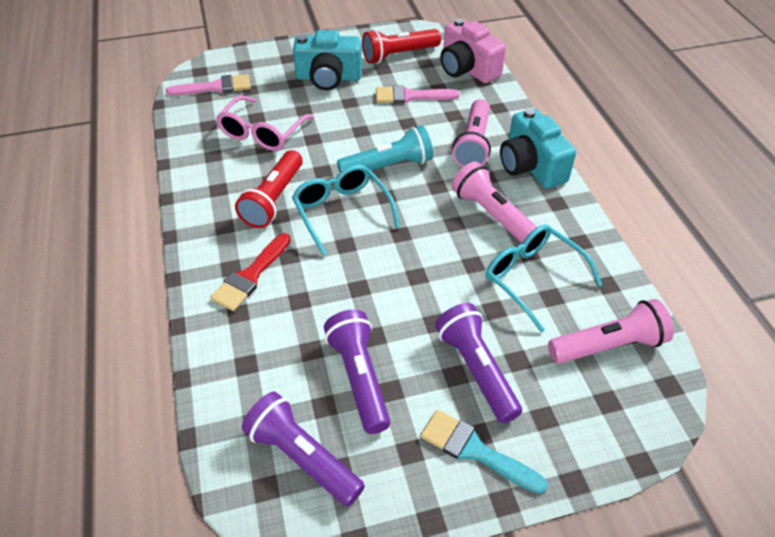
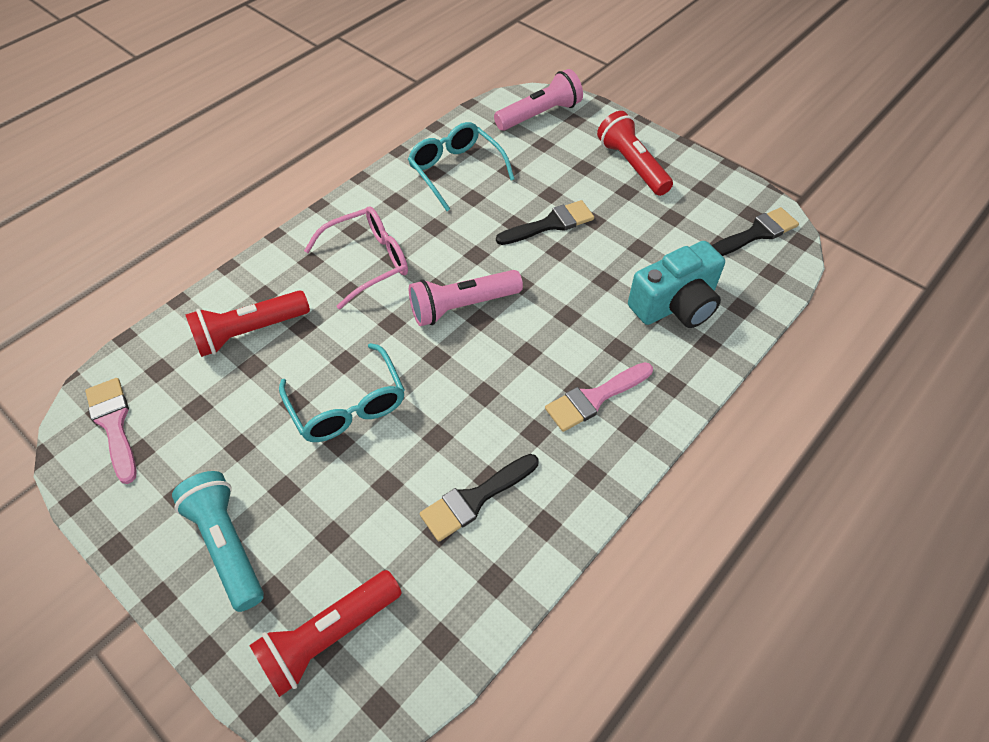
black brush: 0 -> 3
pink camera: 1 -> 0
pink flashlight: 3 -> 2
purple flashlight: 3 -> 0
red brush: 1 -> 0
red flashlight: 2 -> 3
turquoise brush: 1 -> 0
turquoise camera: 2 -> 1

